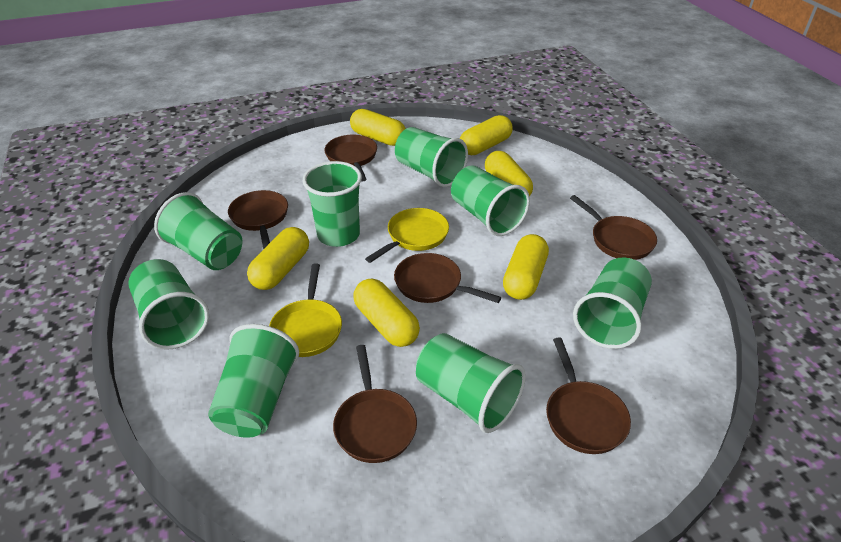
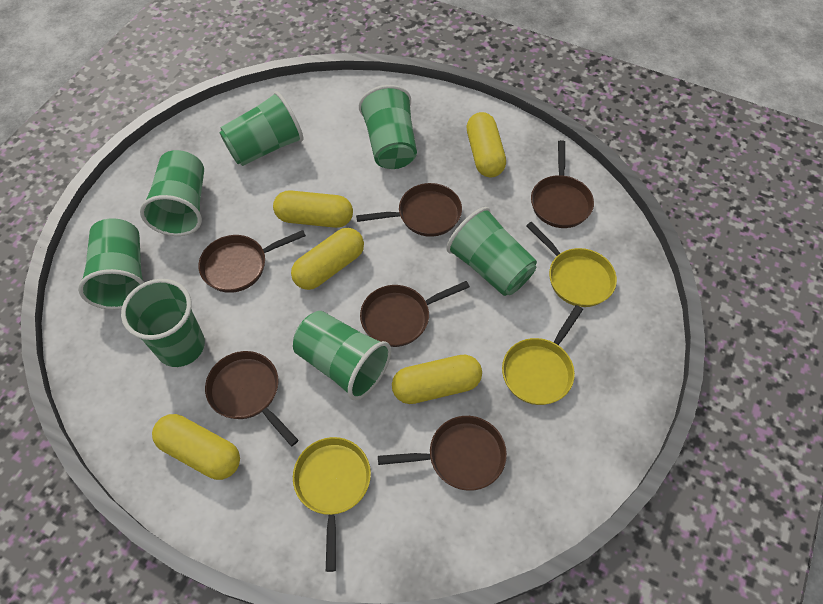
green cup: 8 -> 7
yellow capsule: 6 -> 5
yellow pan: 2 -> 3

